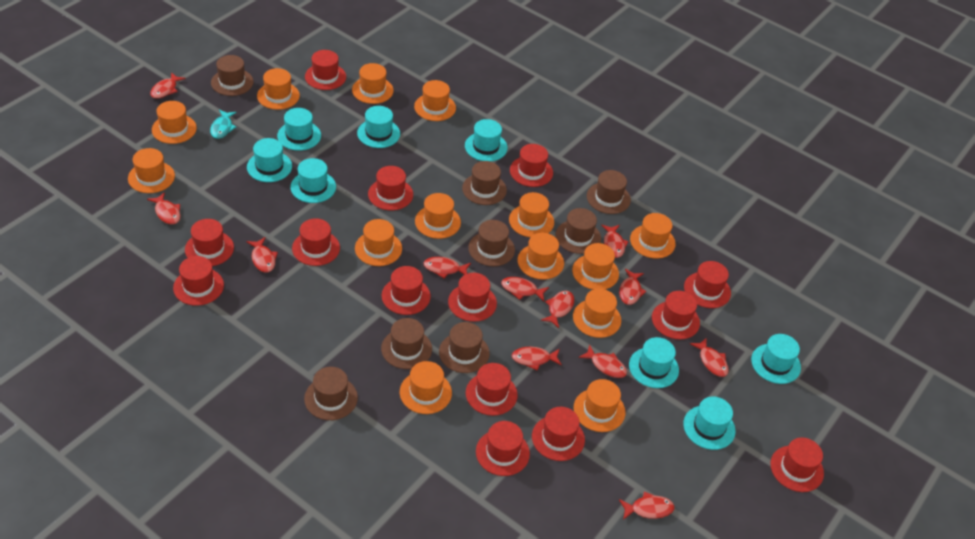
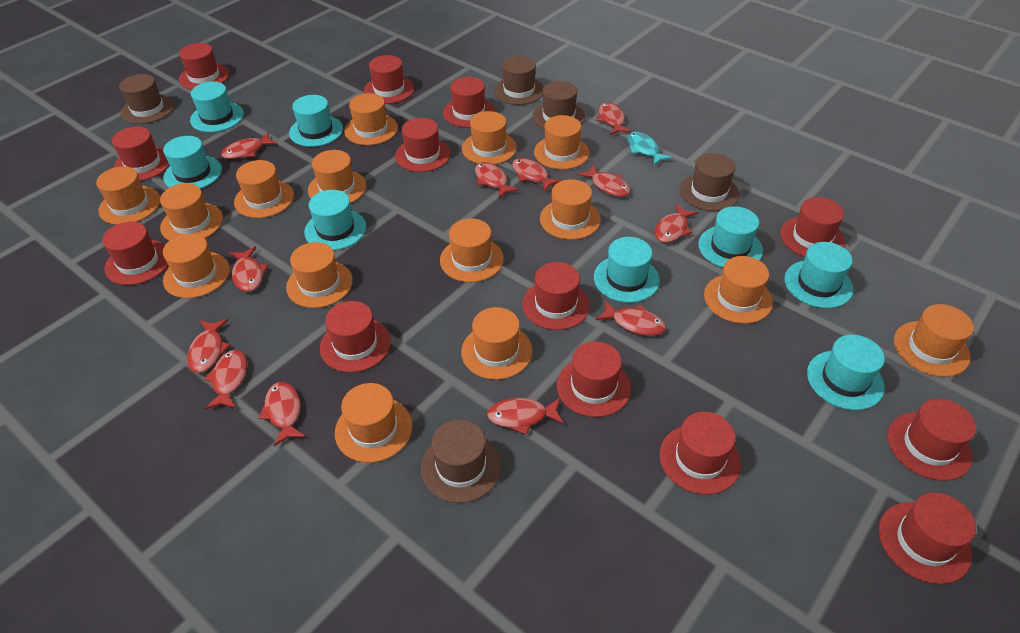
brown hat: 8 -> 5
orange hat: 14 -> 15
red hat: 14 -> 13

